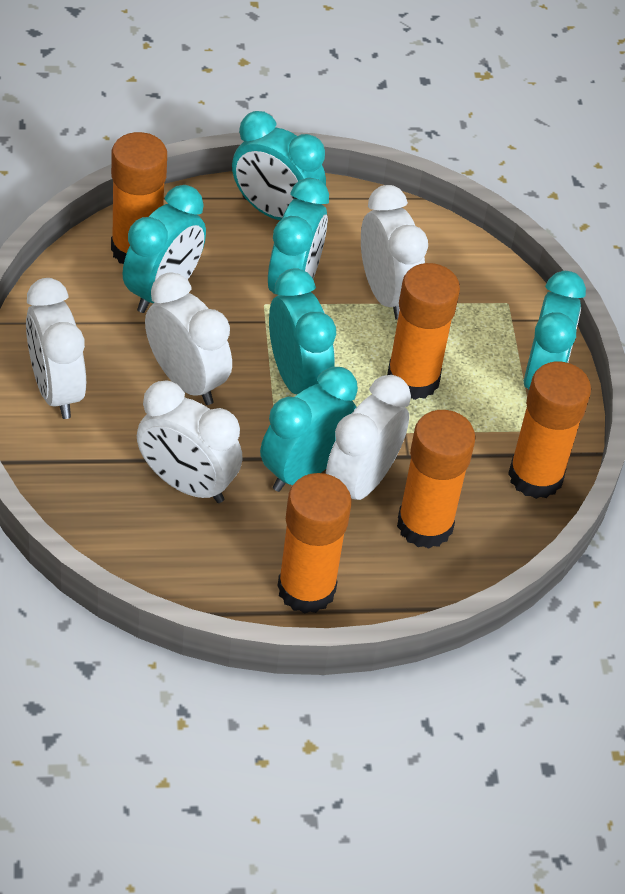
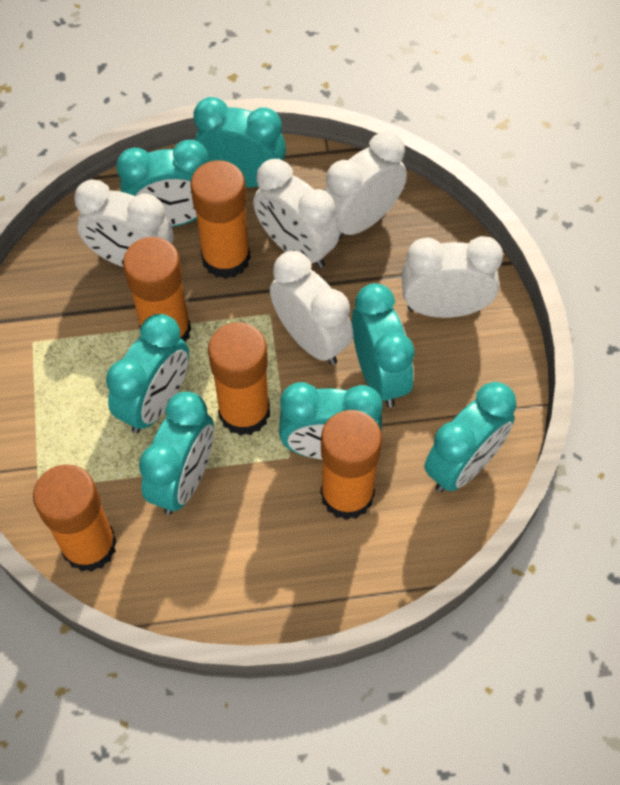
turquoise clock: 6 -> 7

